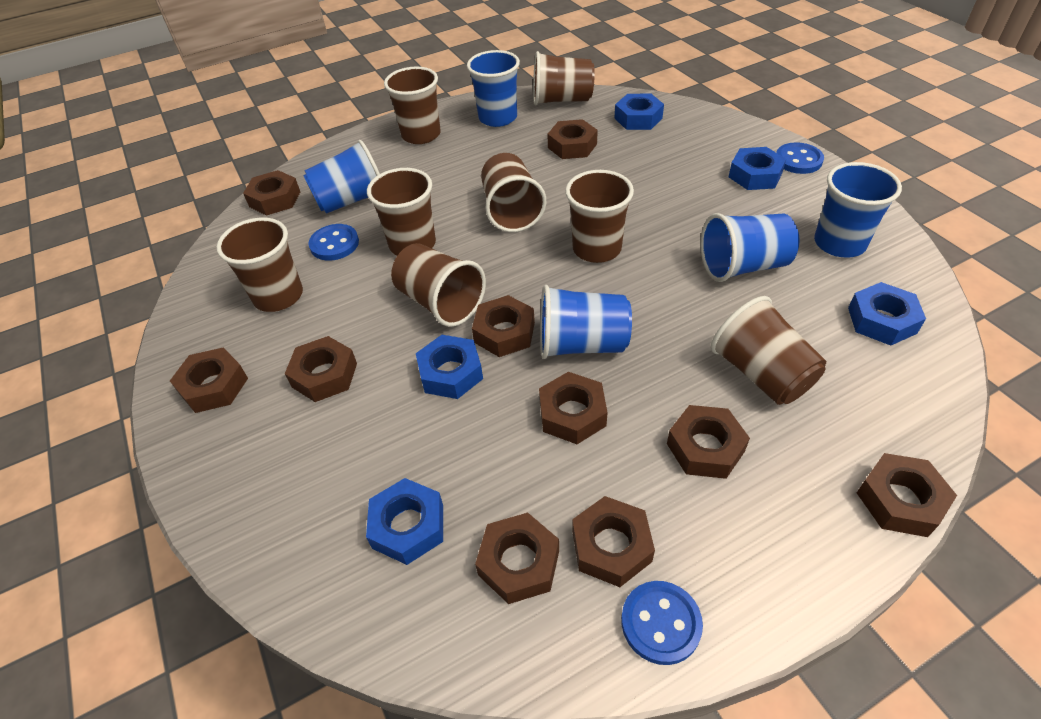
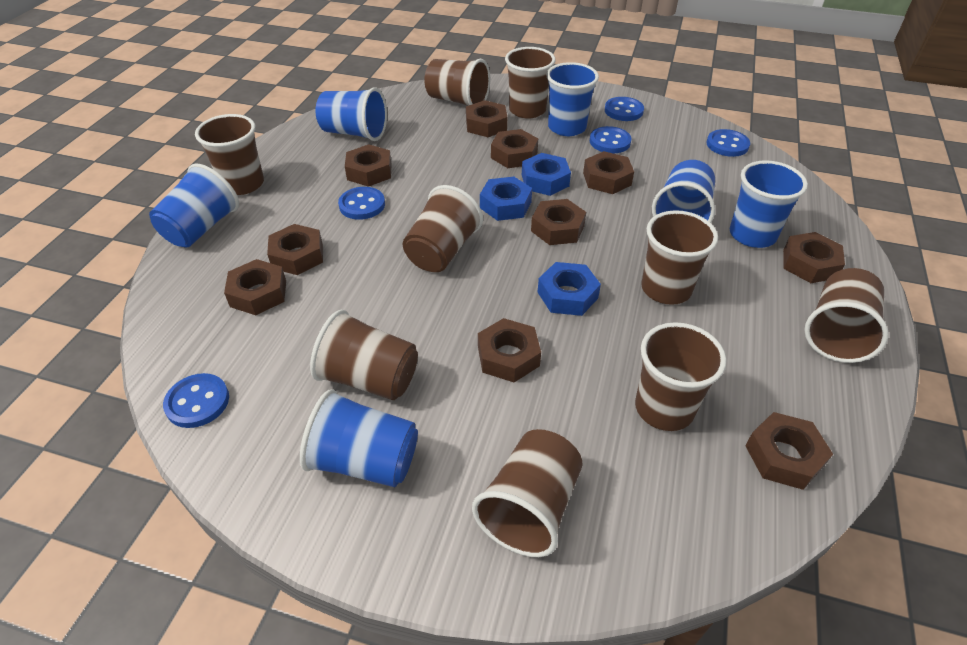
blue button: 3 -> 5
blue cup: 5 -> 6
blue nut: 5 -> 3
brown cup: 8 -> 9

